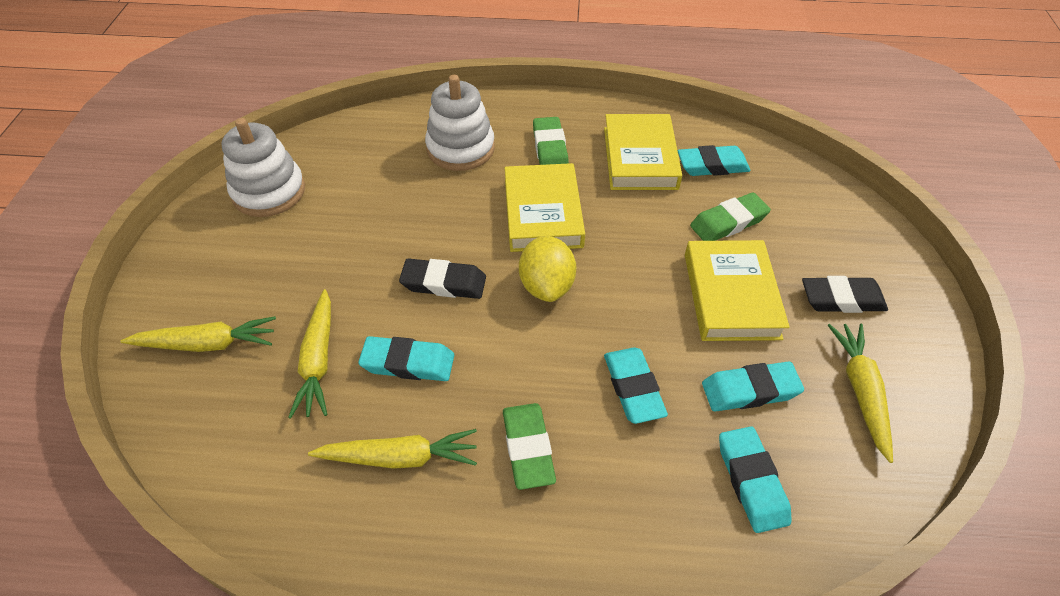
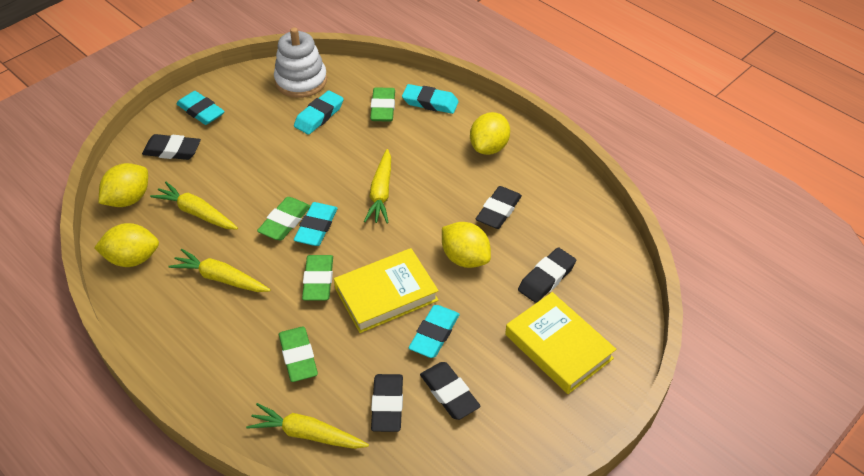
black eraser: 2 -> 5
green eraser: 3 -> 4
white stacking toy: 2 -> 1
yellow book: 3 -> 2
yellow lemon: 1 -> 4

